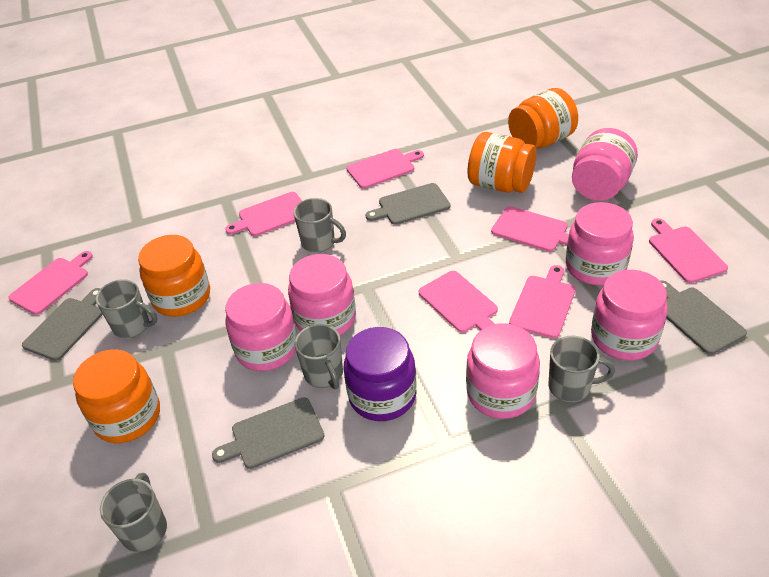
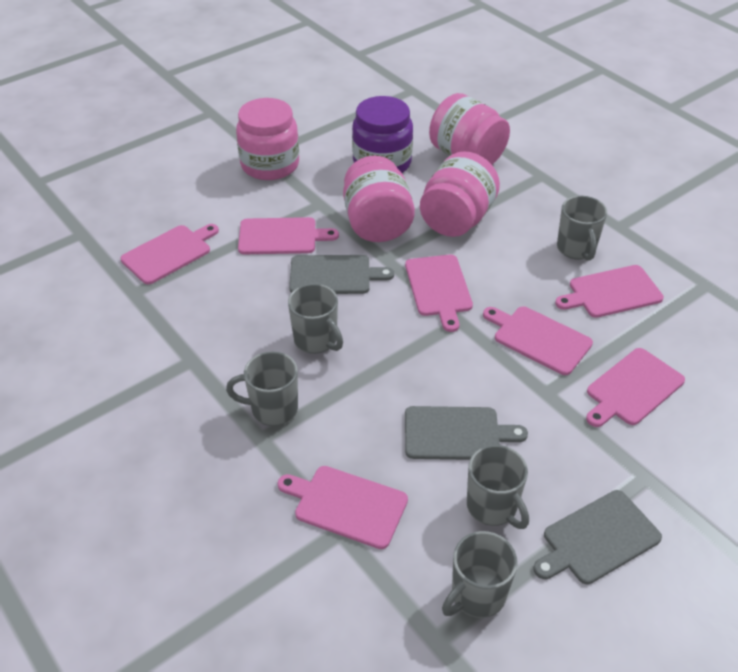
grey cutting board: 4 -> 3
orange jar: 4 -> 0
pink jar: 6 -> 4

